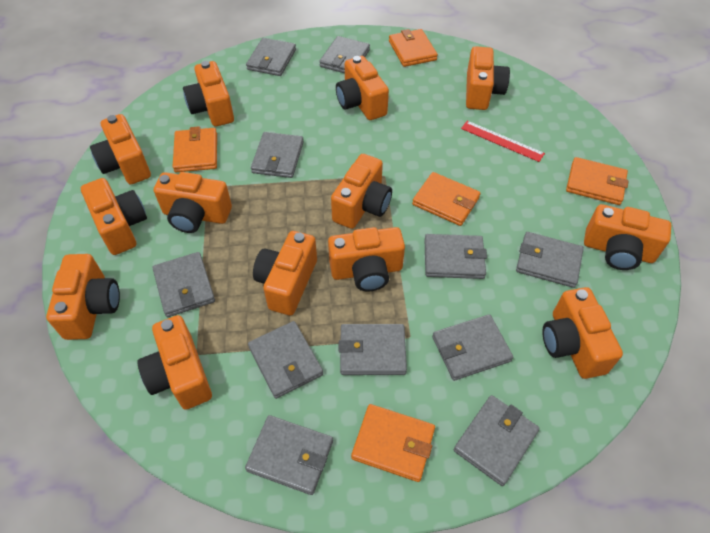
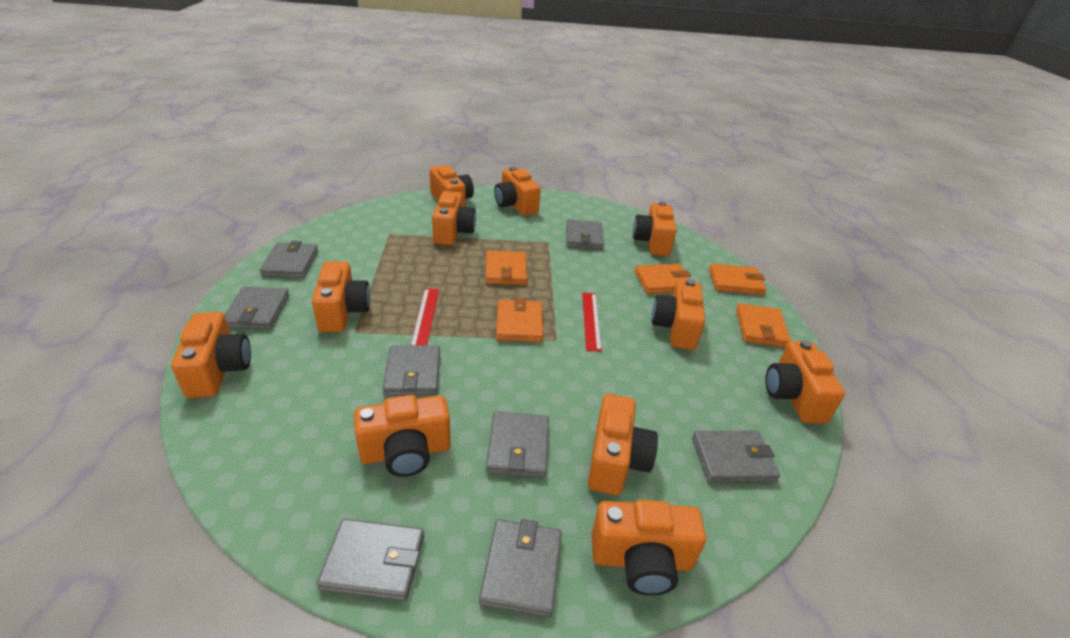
grey wallet: 11 -> 8
orange camera: 13 -> 11
red ruler: 1 -> 2

